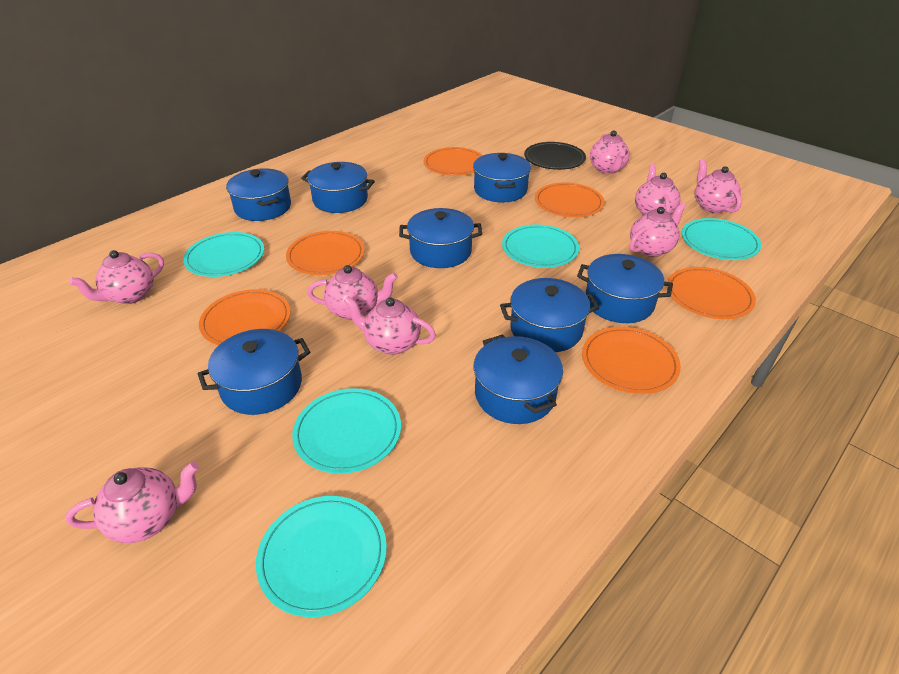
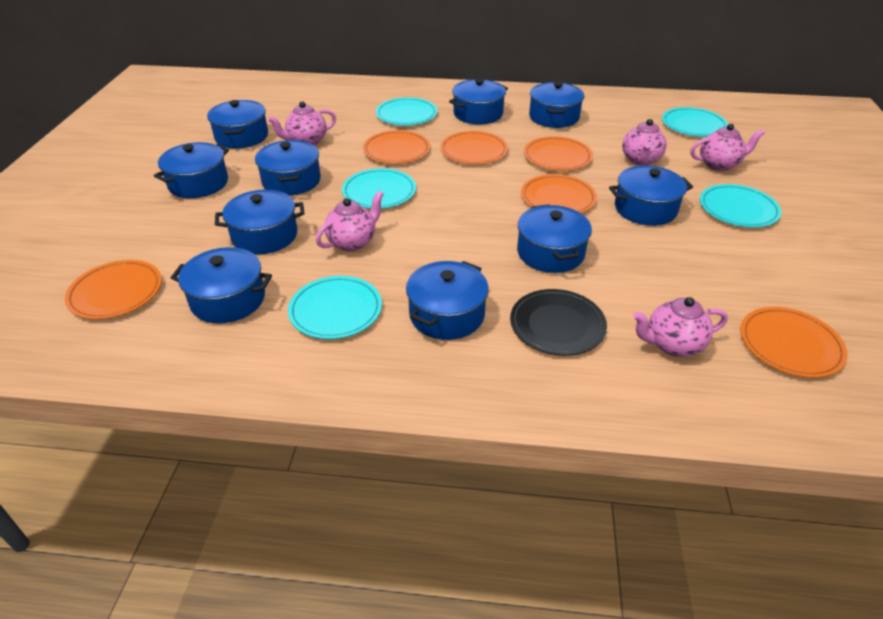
blue pot: 8 -> 10
pink teapot: 8 -> 5

